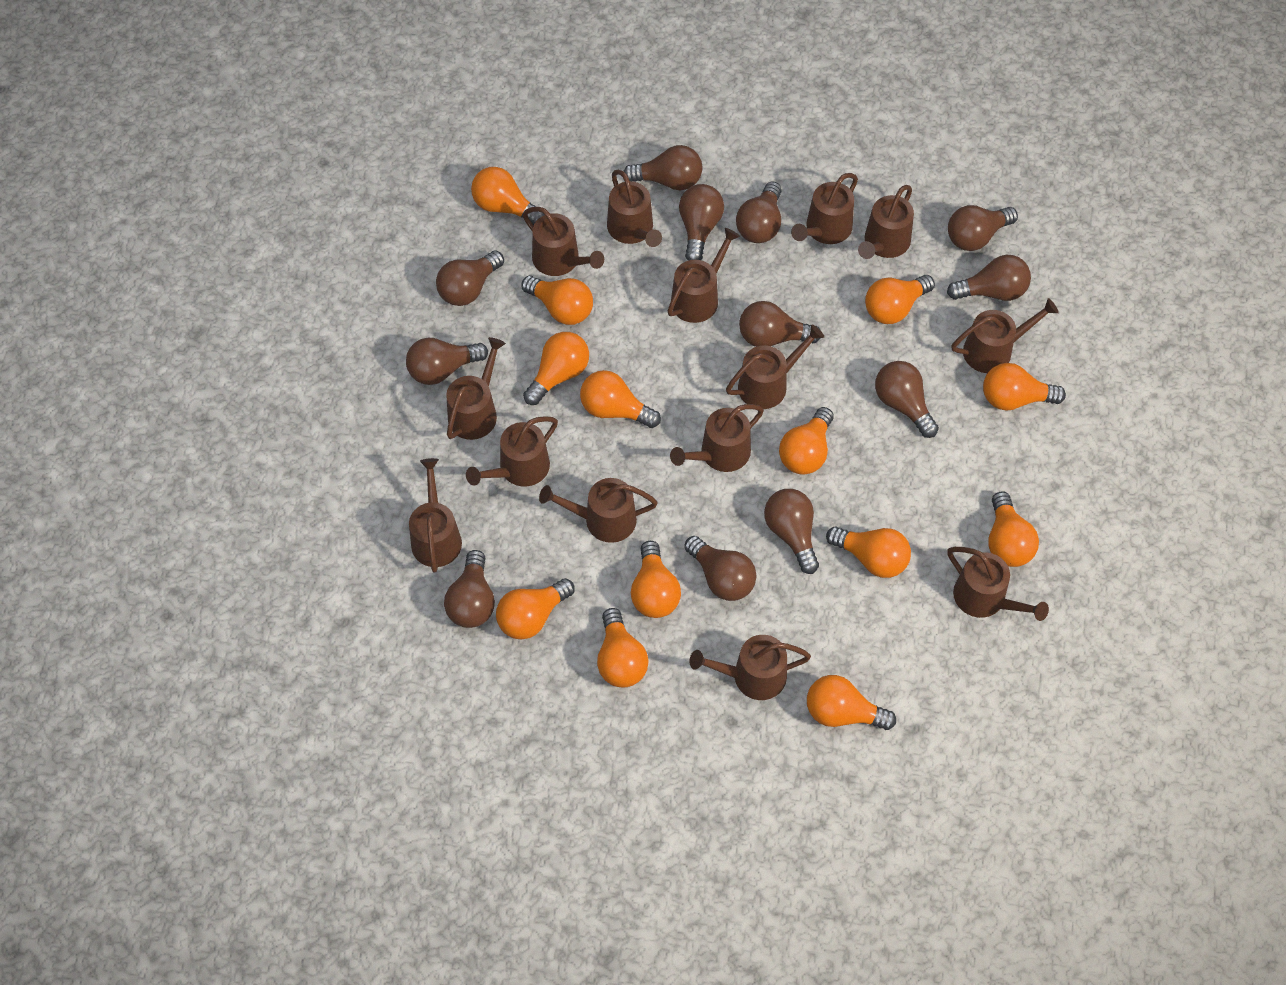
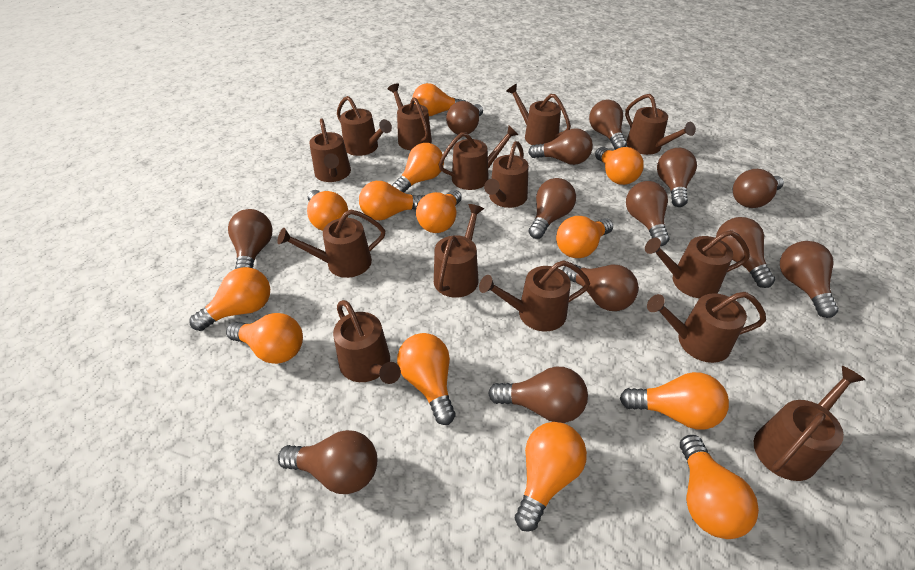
brown light bulb: 12 -> 13

